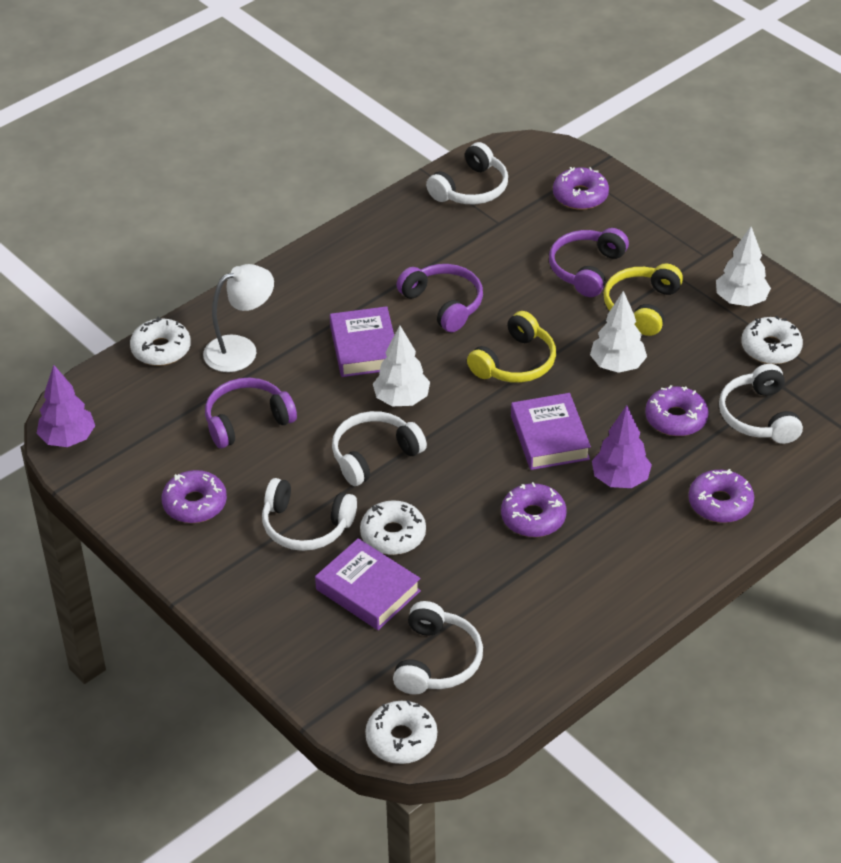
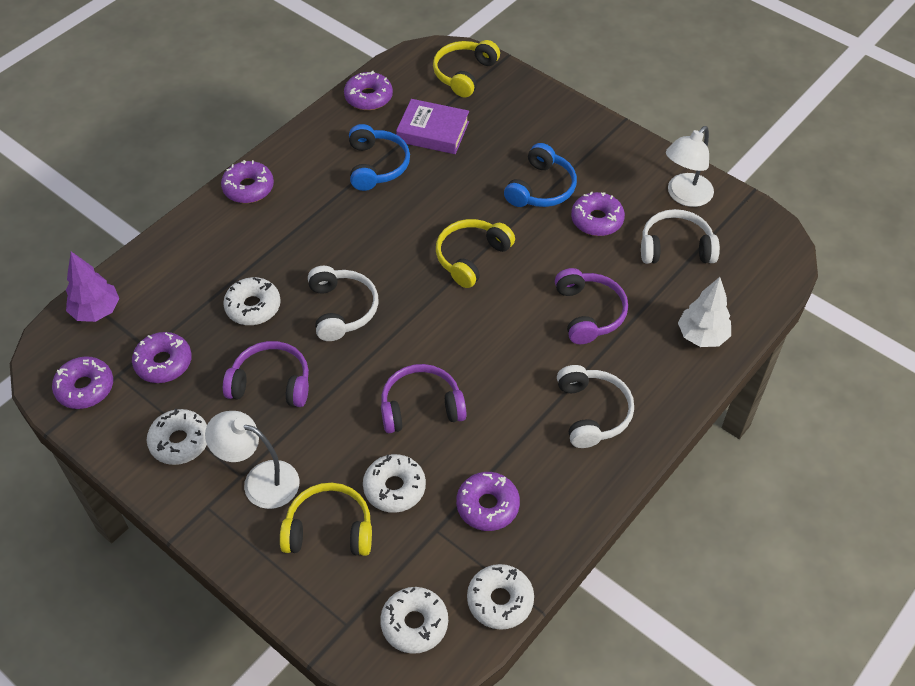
blue headphones: 0 -> 2
purple book: 3 -> 1
purple donut: 5 -> 6
purple tree: 2 -> 1
white donut: 4 -> 5
white headphones: 5 -> 3
white lamp: 1 -> 2
white tree: 3 -> 1
yellow headphones: 2 -> 3

